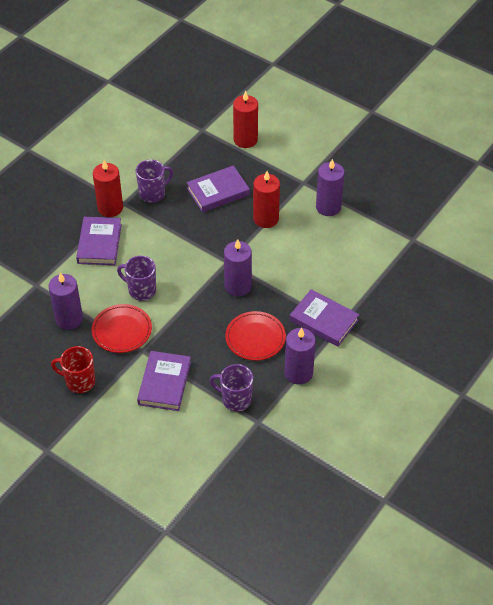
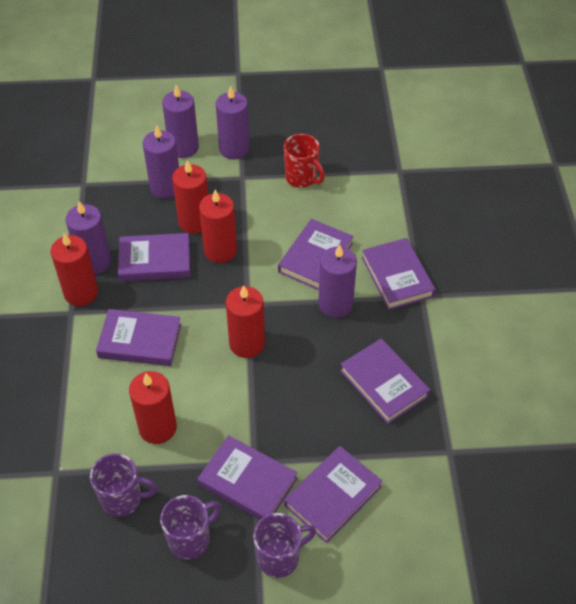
purple book: 4 -> 7
purple candle: 4 -> 5
red candle: 3 -> 5
red plate: 2 -> 0

